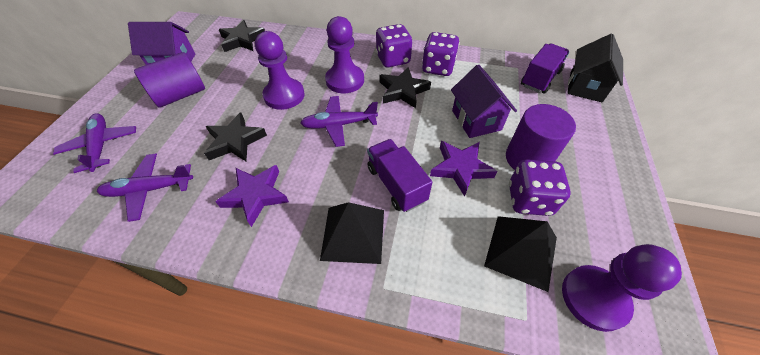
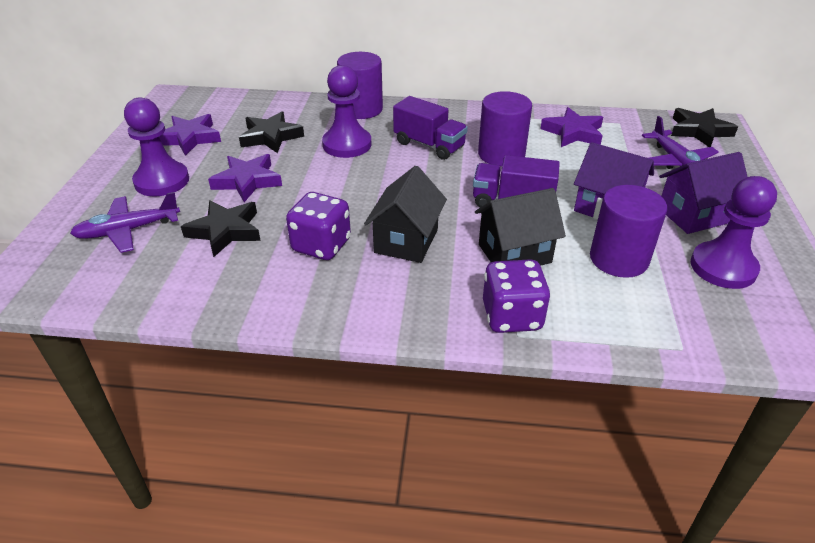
black house: 1 -> 2
black pyramid: 2 -> 0
purple cylinder: 2 -> 3
purple dice: 3 -> 2
purple plane: 3 -> 2
purple star: 2 -> 3

